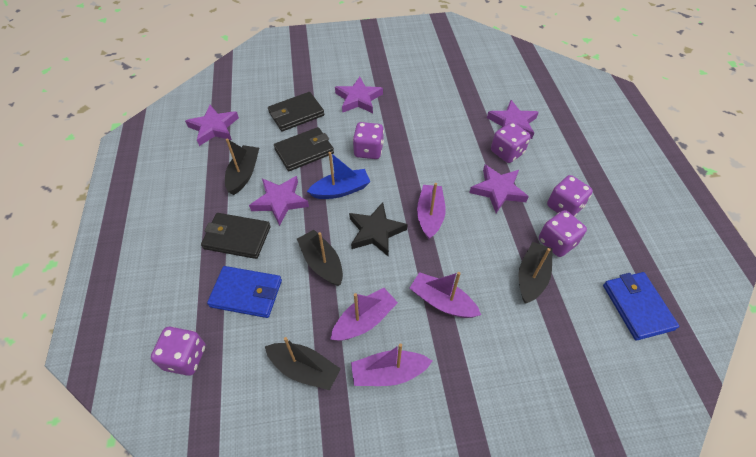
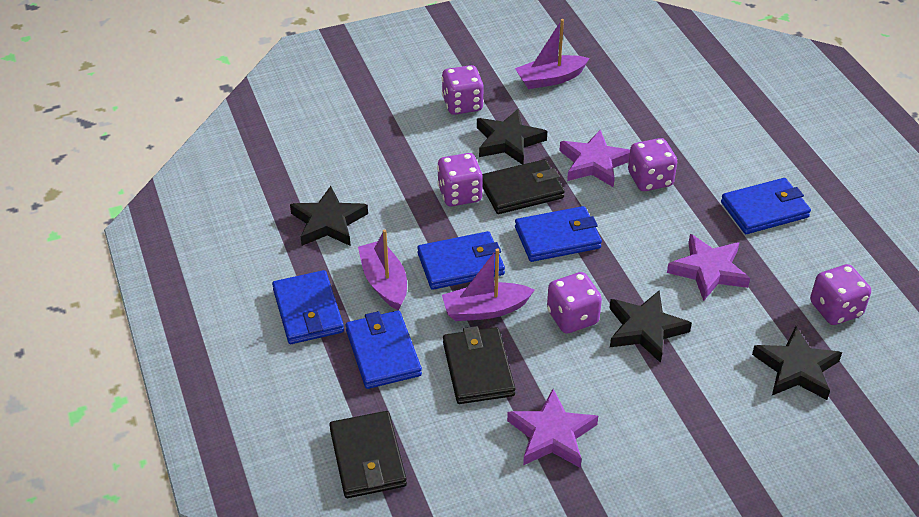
black boat: 4 -> 0
black star: 1 -> 4
blue boat: 1 -> 0
blue wallet: 2 -> 5
purple boat: 4 -> 3
purple star: 5 -> 3

